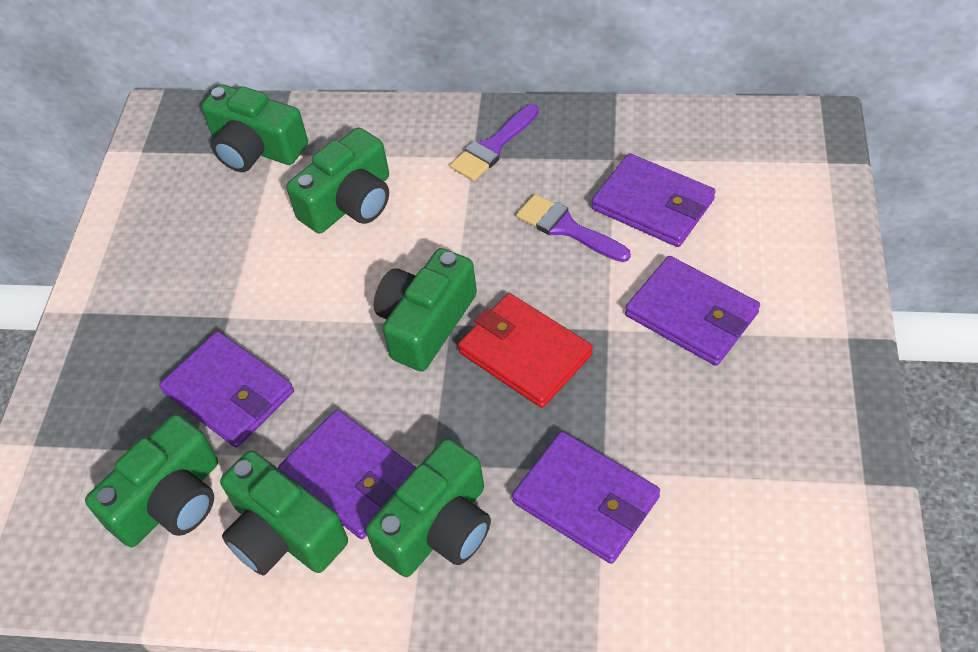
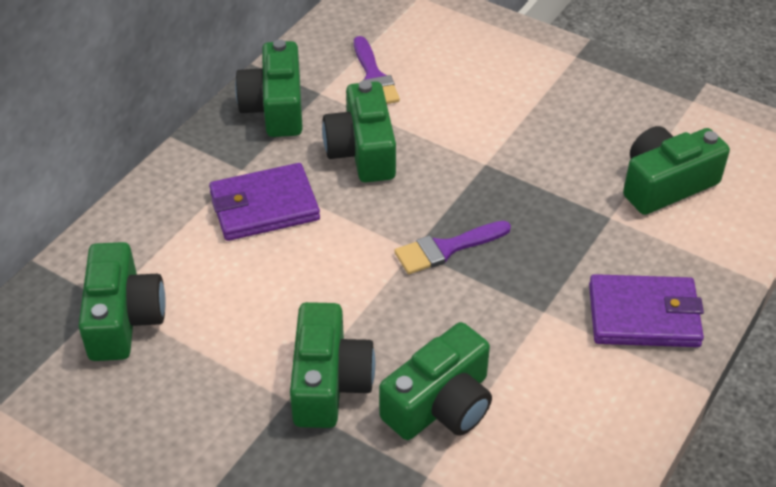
purple wallet: 5 -> 2
red wallet: 1 -> 0

